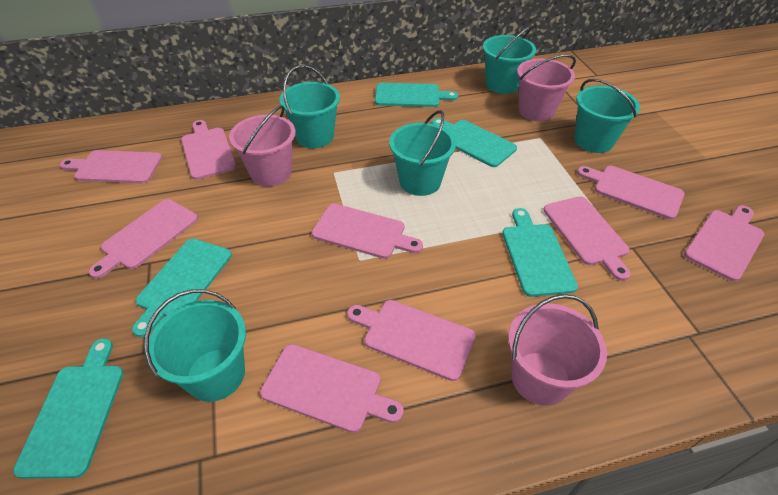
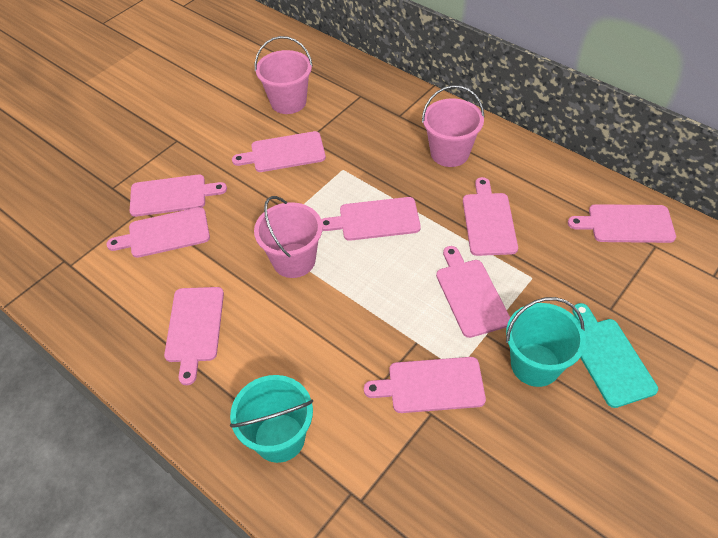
turquoise bucket: 5 -> 2
turquoise cutting board: 5 -> 1

